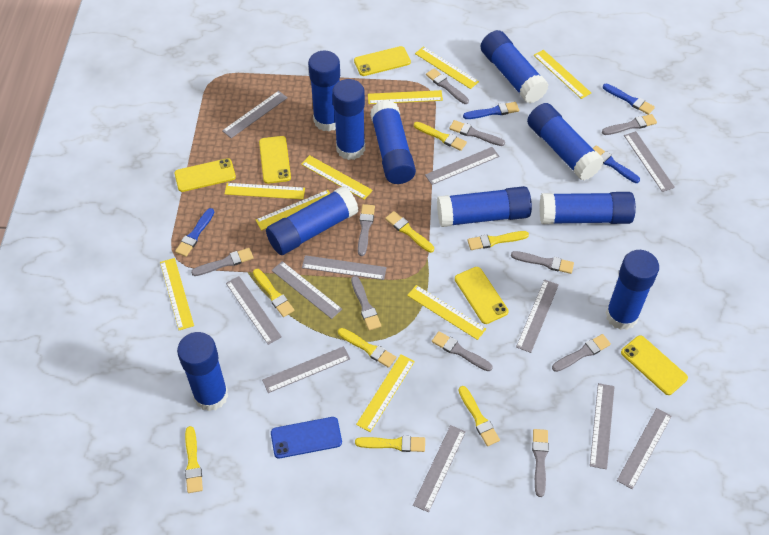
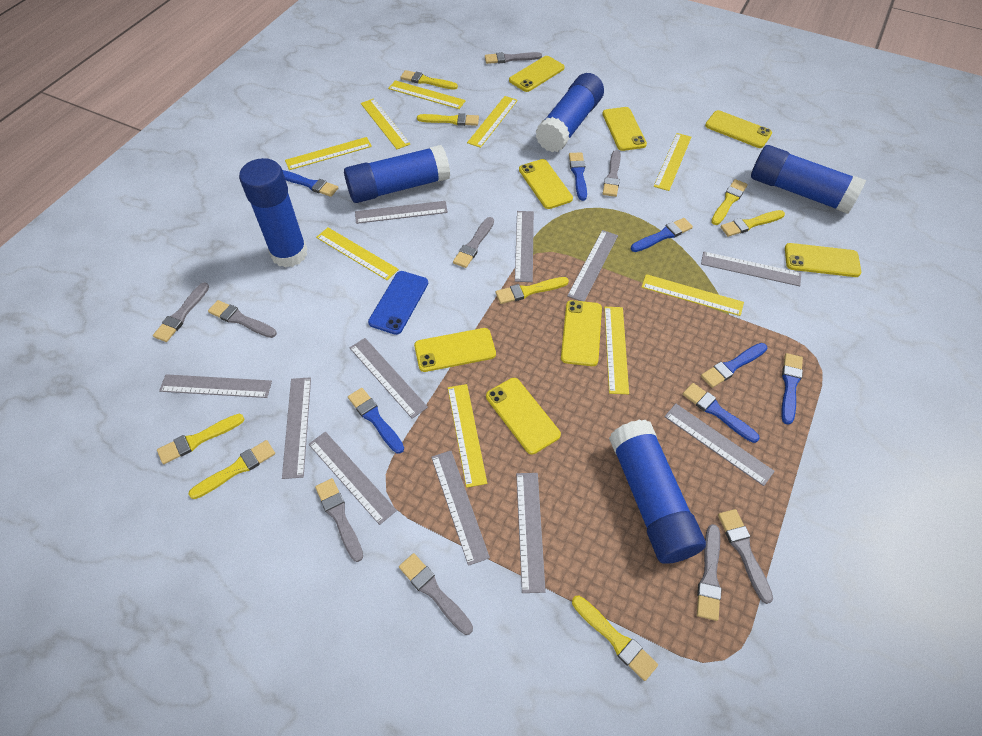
blue brush: 4 -> 7
blue glue stick: 10 -> 5
grey brush: 10 -> 9
yellow phone: 5 -> 8

